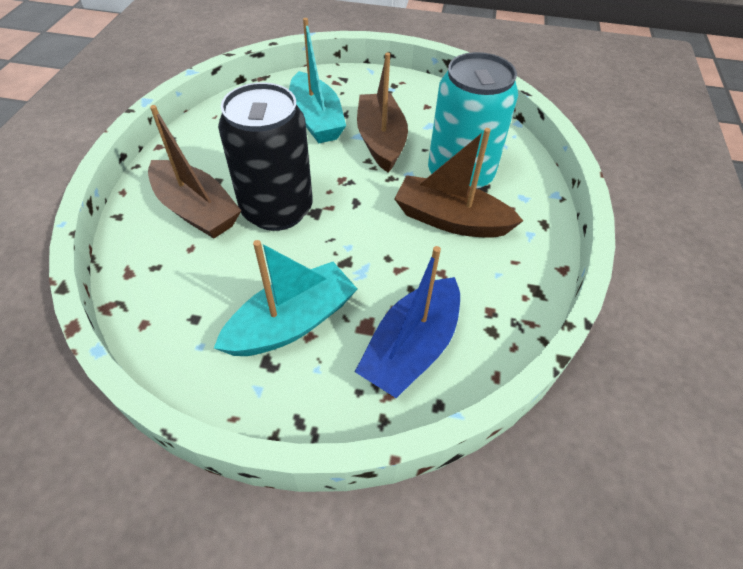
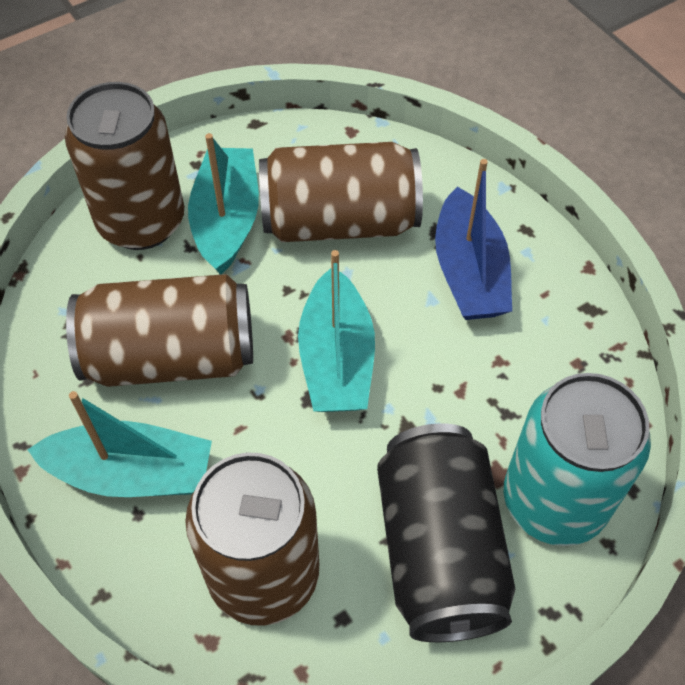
brown boat: 3 -> 0
brown can: 0 -> 4
turquoise boat: 2 -> 3

